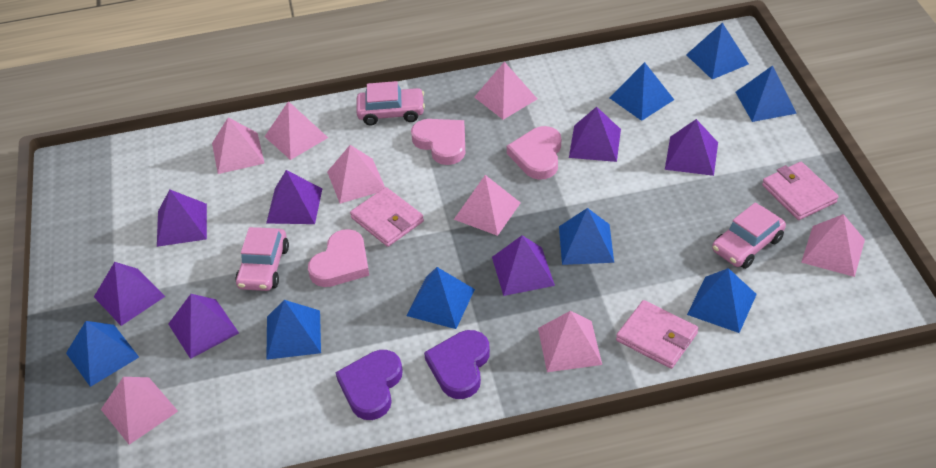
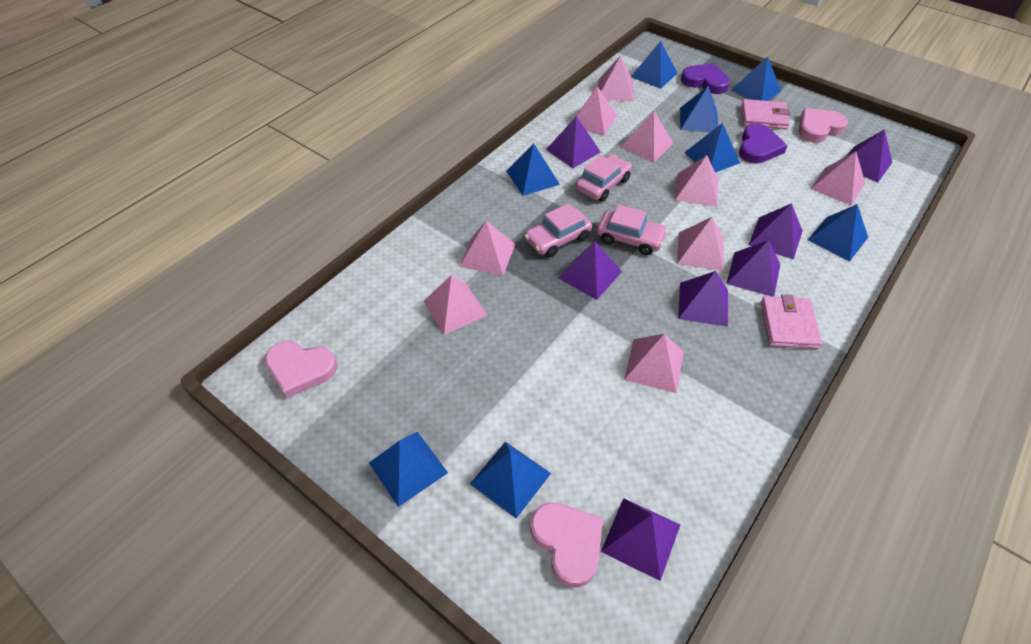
pink pyramid: 8 -> 9
pink wallet: 3 -> 2

